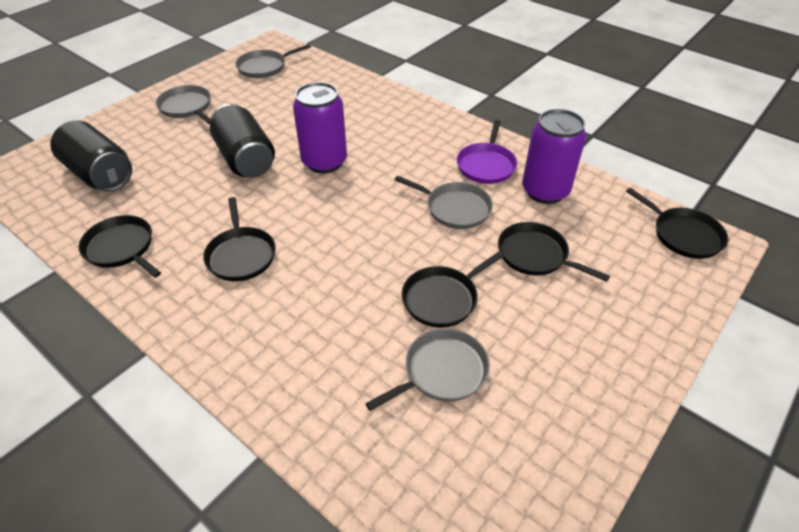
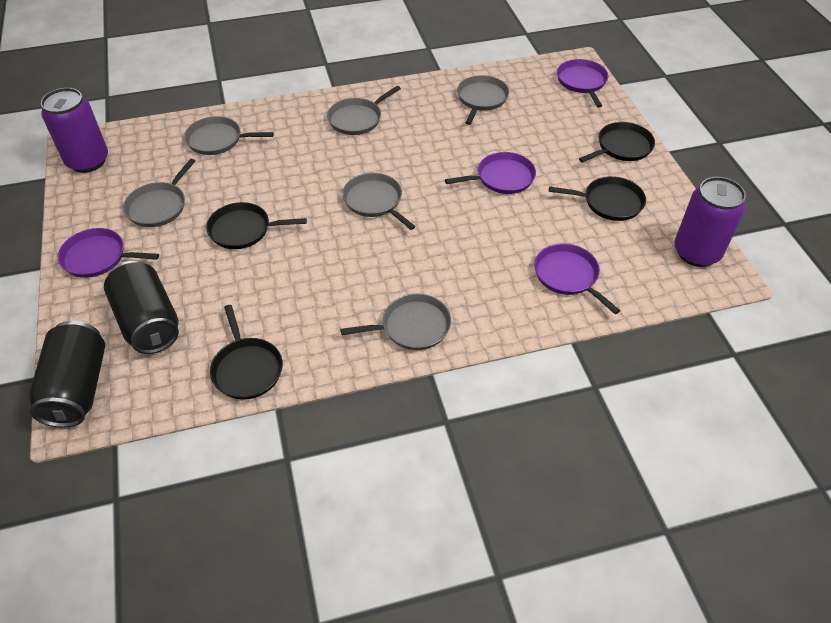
black pan: 5 -> 4
grey pan: 4 -> 6
purple pan: 1 -> 4

